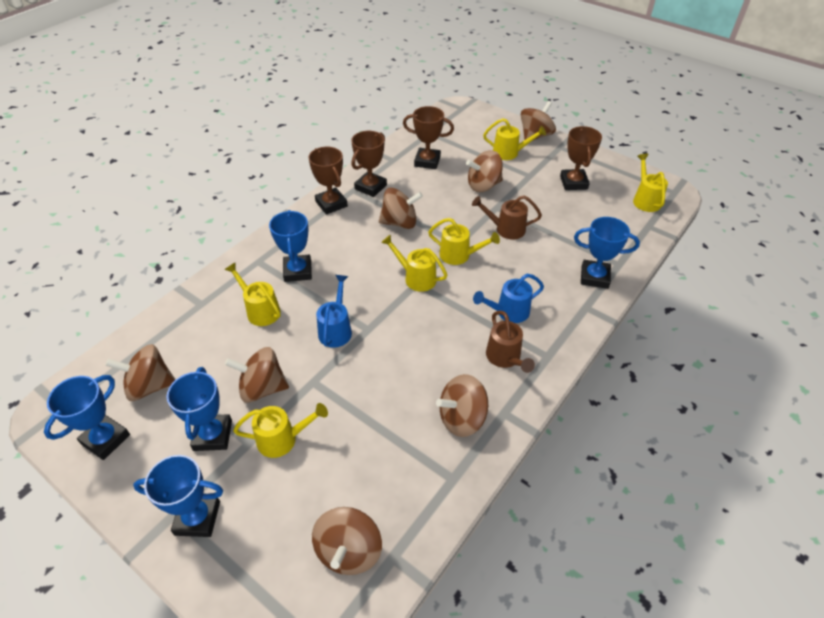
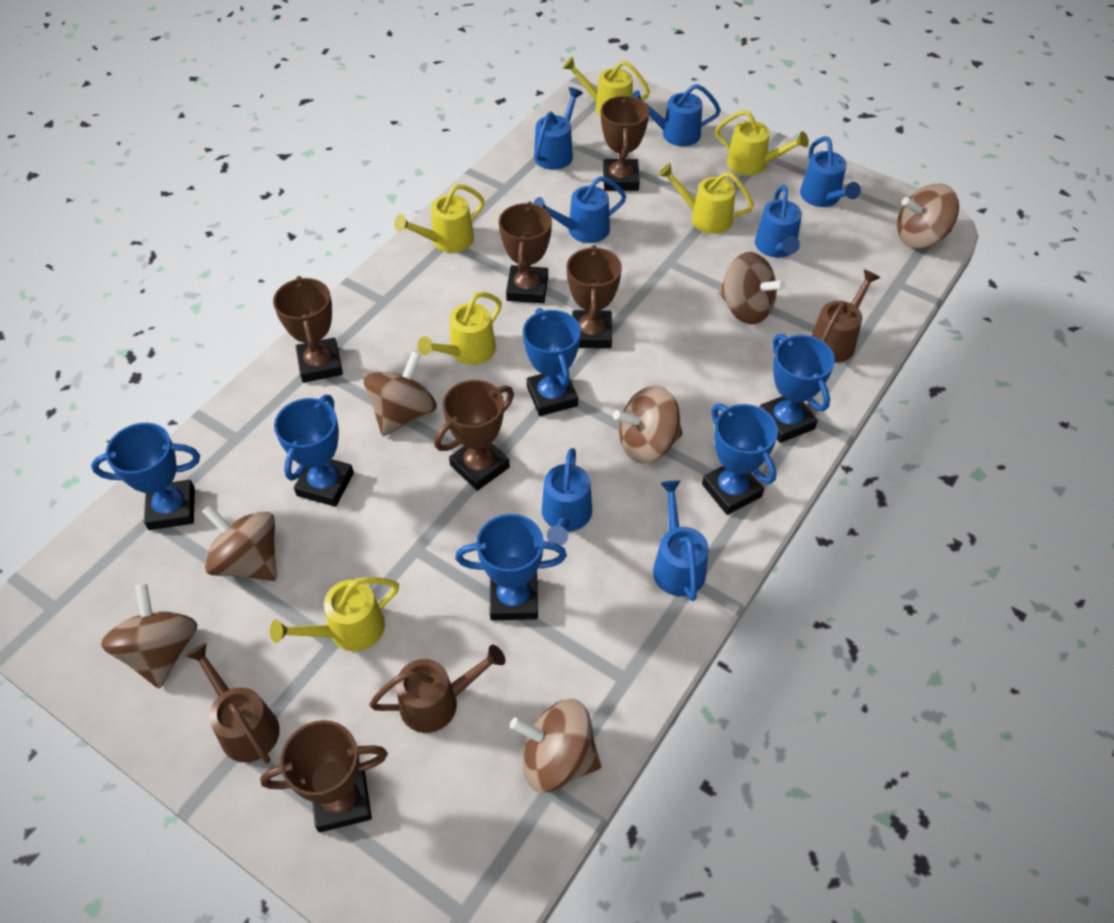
blue trophy: 5 -> 6
blue watering can: 2 -> 7
brown trophy: 4 -> 6
brown watering can: 2 -> 3

